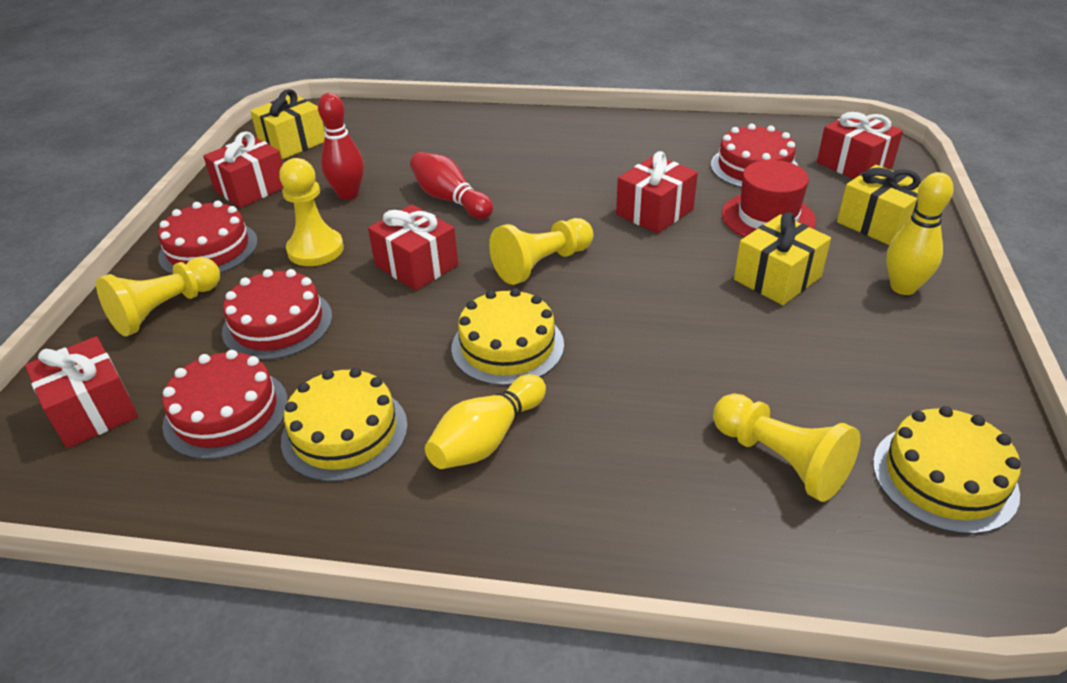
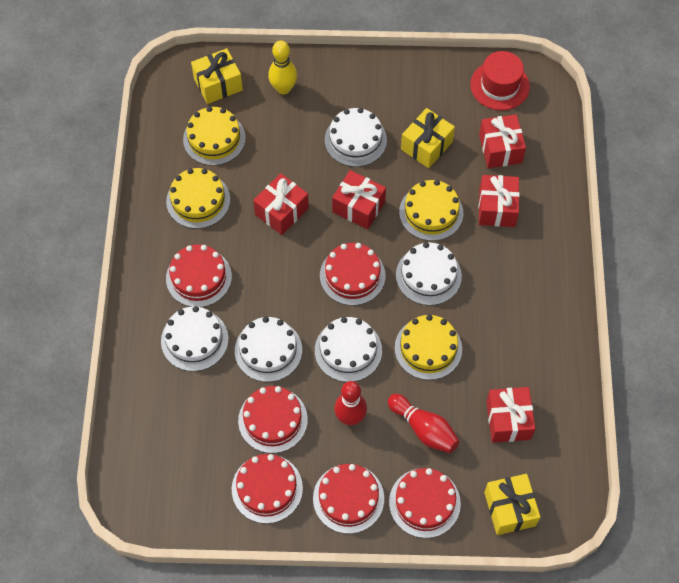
red cake: 4 -> 6
white cake: 0 -> 5
yellow bowling pin: 2 -> 1
yellow cake: 3 -> 4
yellow pawn: 4 -> 0

